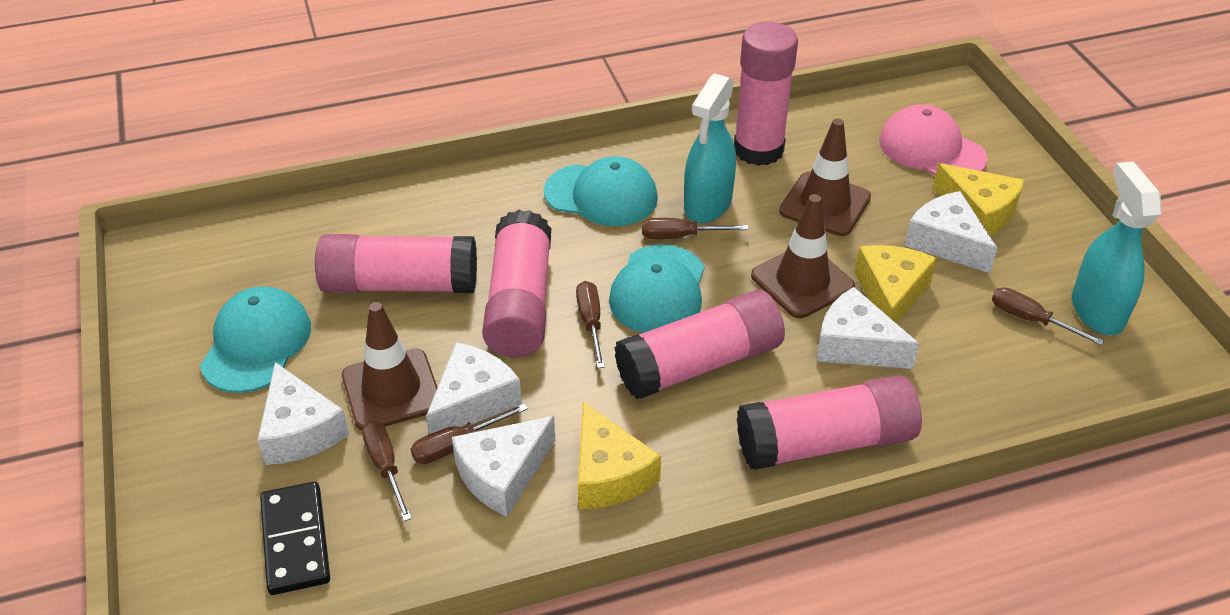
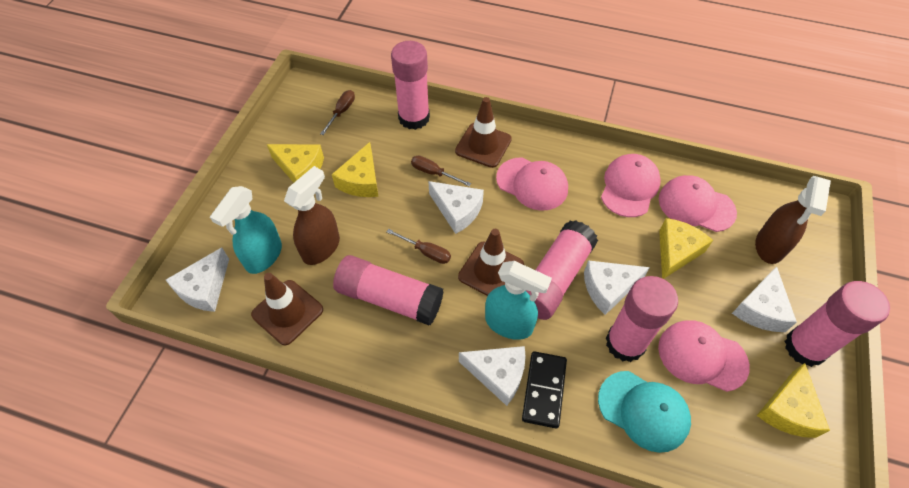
brown screwdriver: 5 -> 3
brown spray bottle: 0 -> 2
pink cap: 1 -> 4
turquoise cap: 3 -> 1
yellow cheese: 3 -> 4

